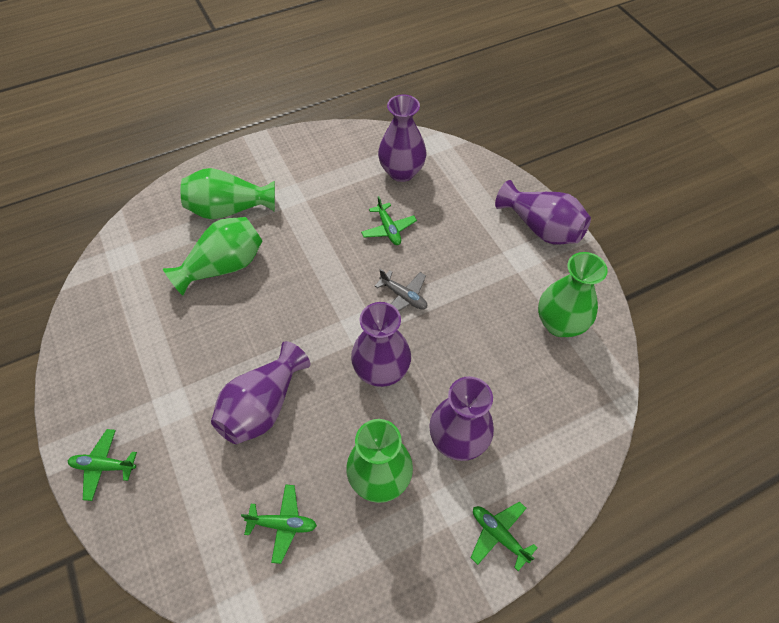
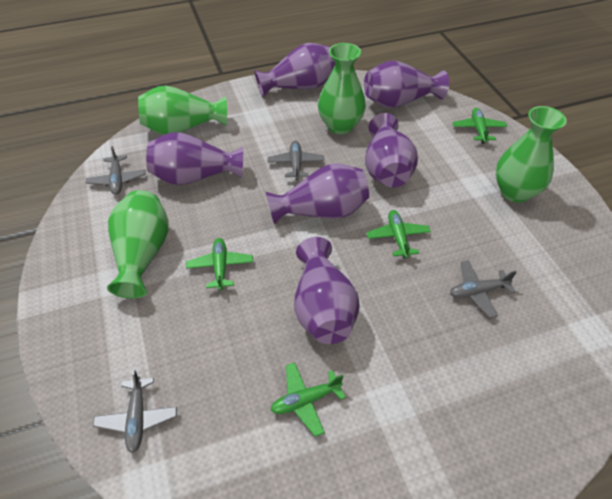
grey plane: 1 -> 4
purple vase: 5 -> 6

